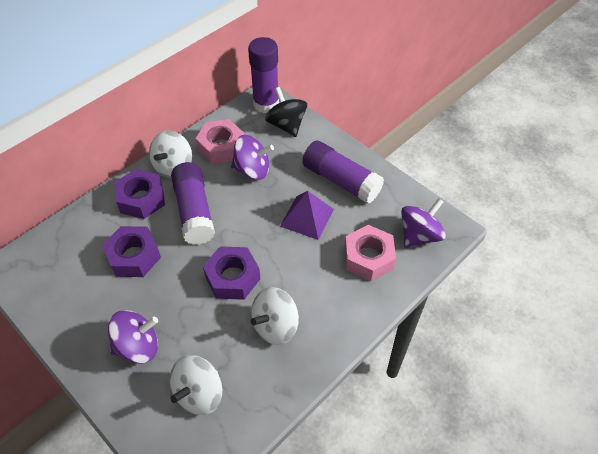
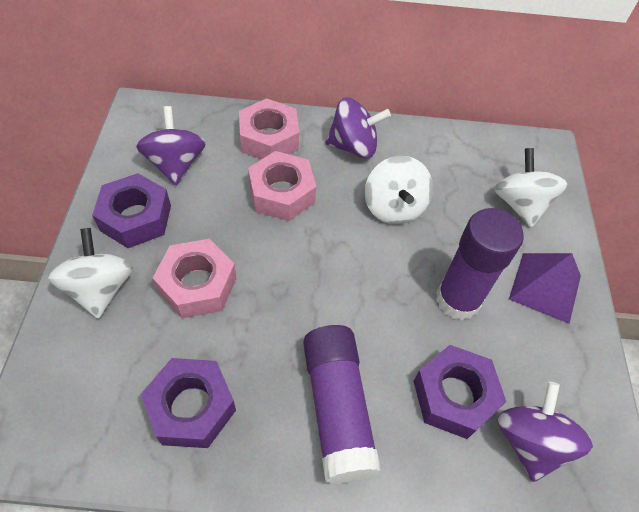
black spinning top: 1 -> 0
pink nut: 2 -> 3
purple glue stick: 3 -> 2

